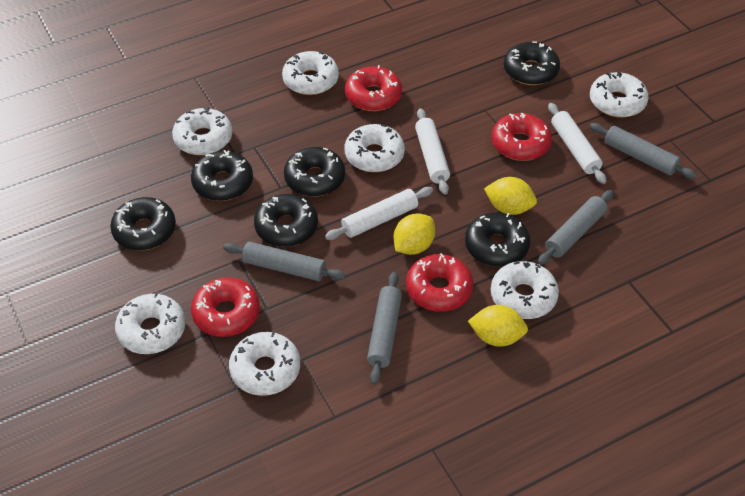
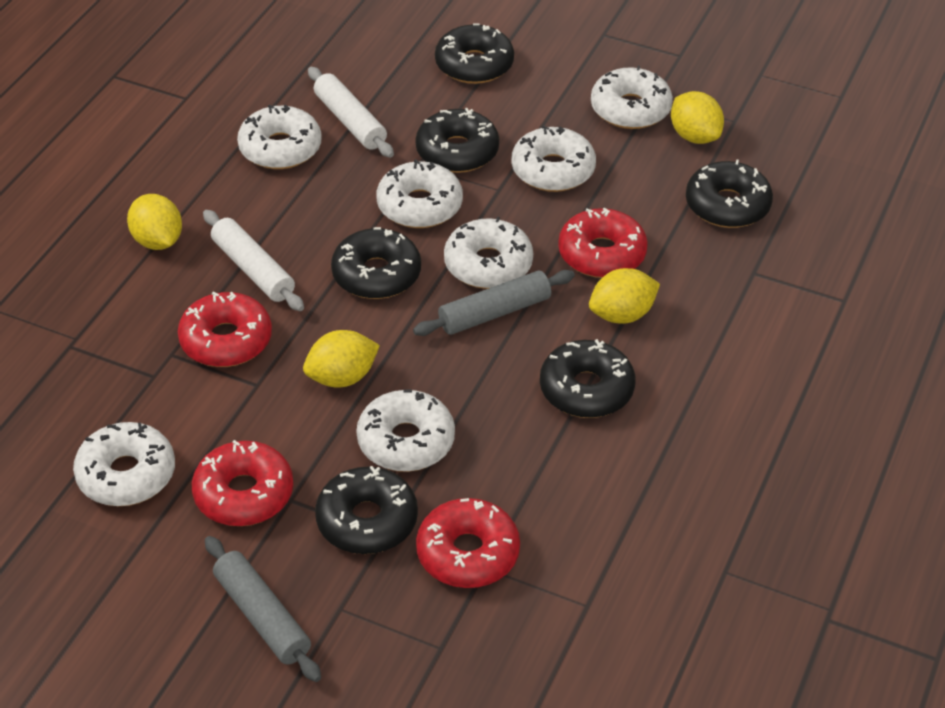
grey rolling pin: 4 -> 2
white rolling pin: 3 -> 2
yellow lemon: 3 -> 4

